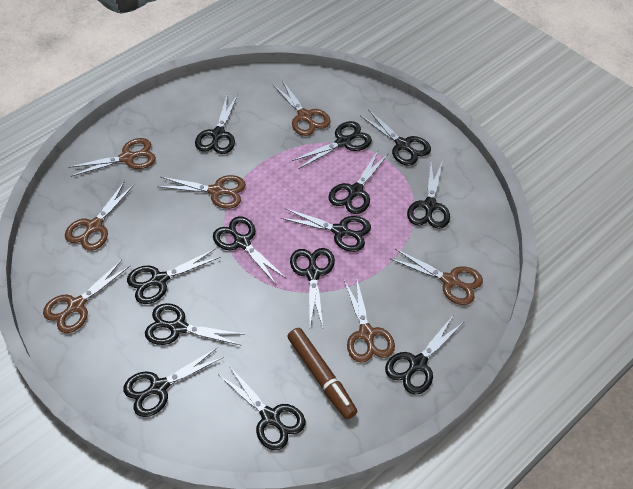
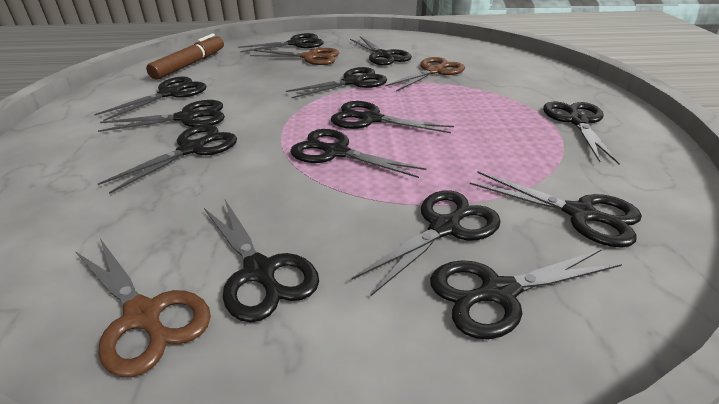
brown scissors: 7 -> 3

